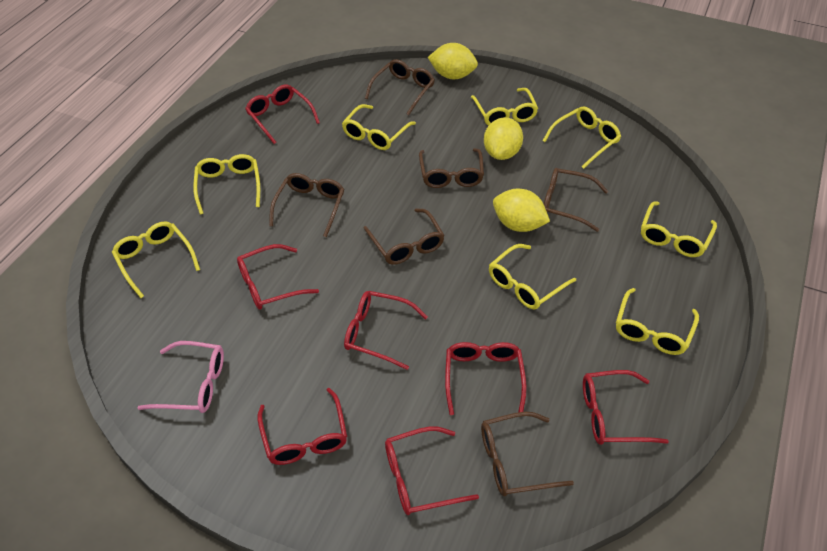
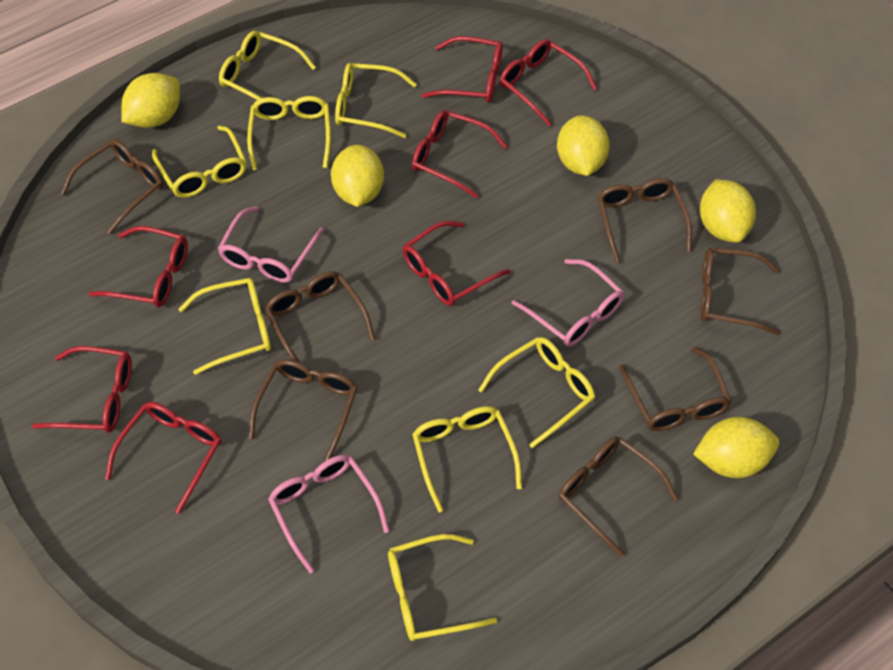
brown glasses: 6 -> 7
pink glasses: 1 -> 3
yellow lemon: 3 -> 5

